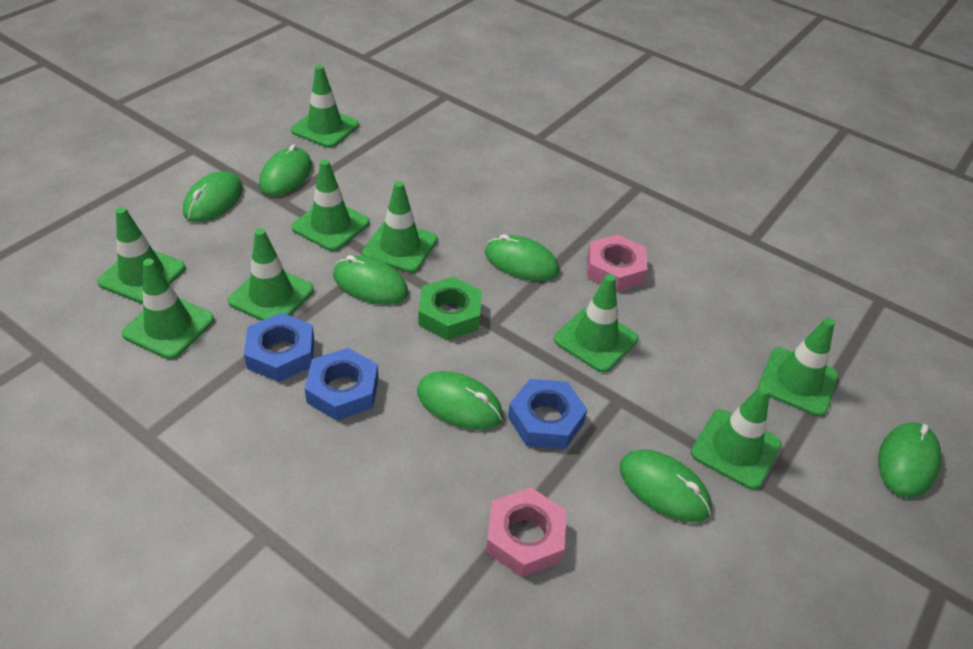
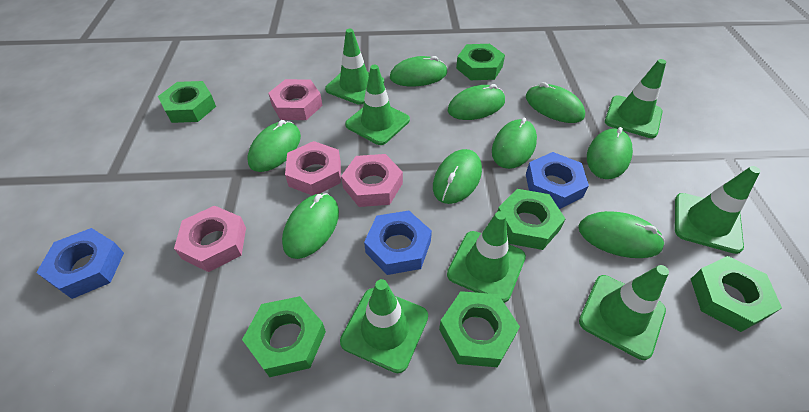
green mouse: 7 -> 9
green nut: 1 -> 6
green traffic cone: 9 -> 7
pink nut: 2 -> 4

